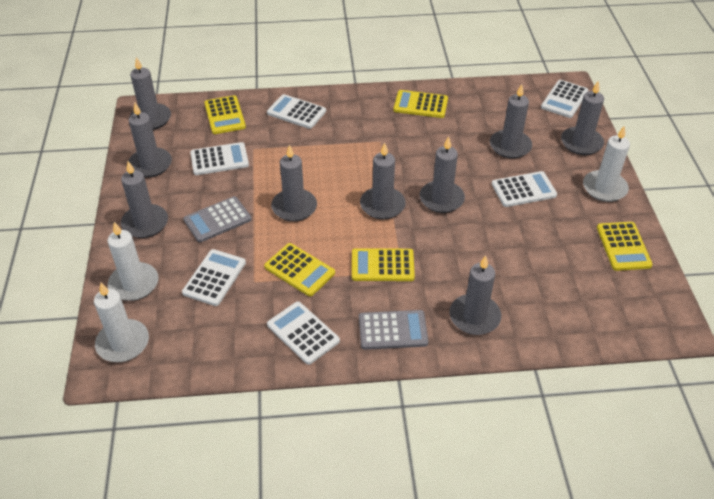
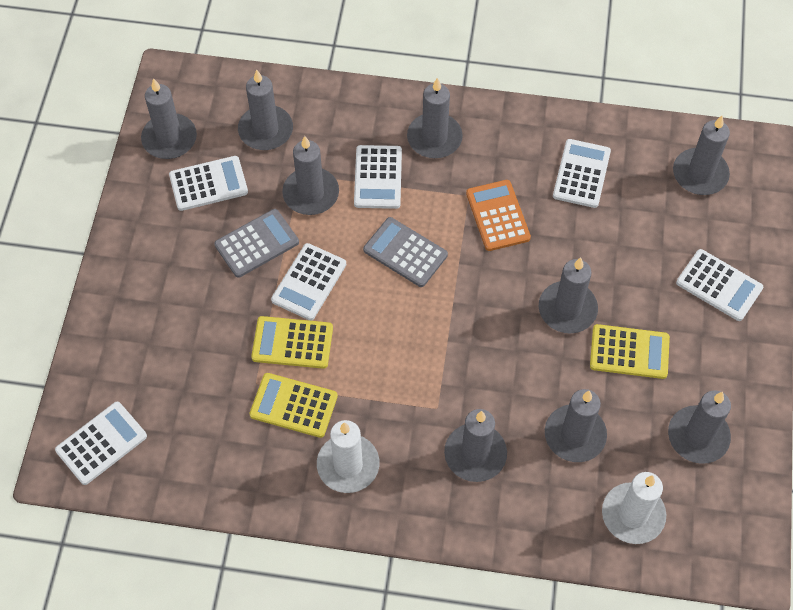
orange calculator: 0 -> 1
white candle: 3 -> 2
yellow calculator: 5 -> 3

